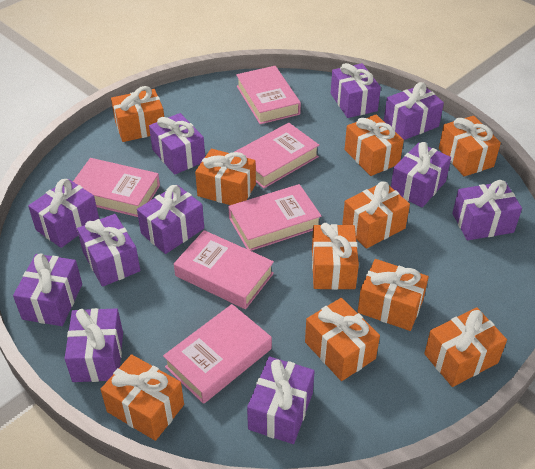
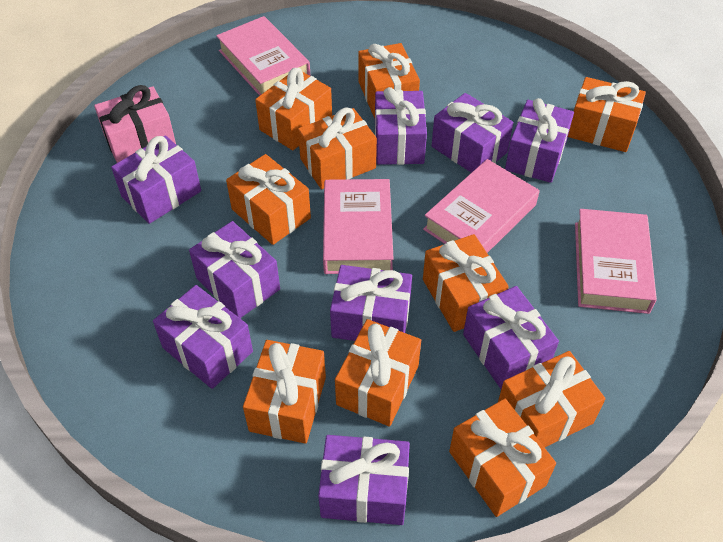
pink book: 6 -> 4
pink gift: 0 -> 1
purple gift: 11 -> 9

